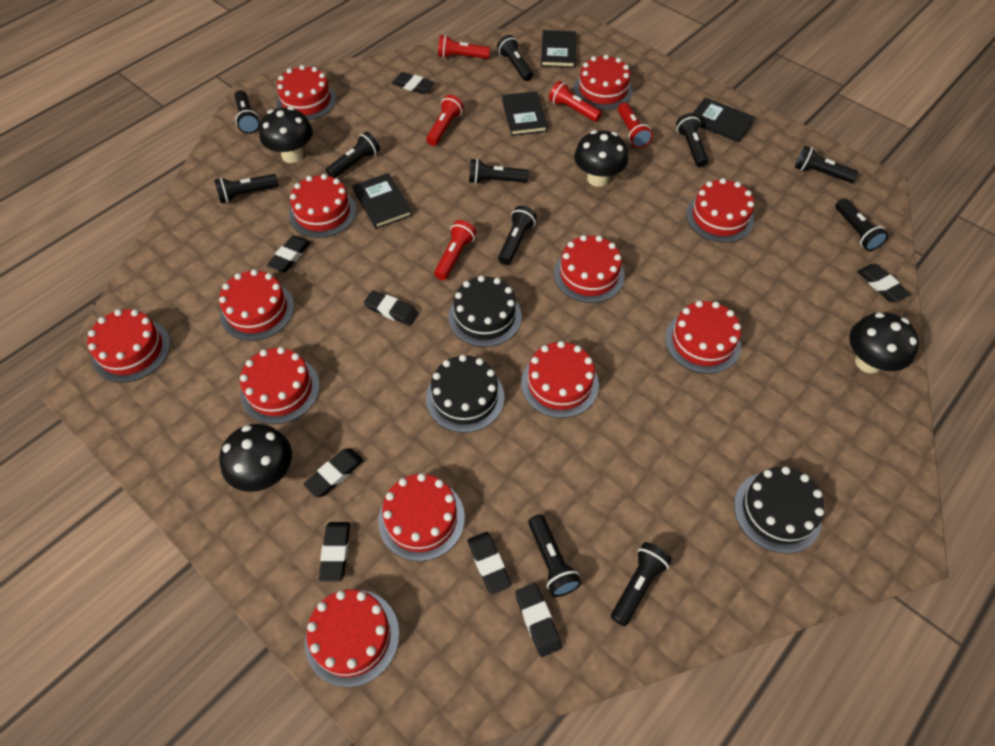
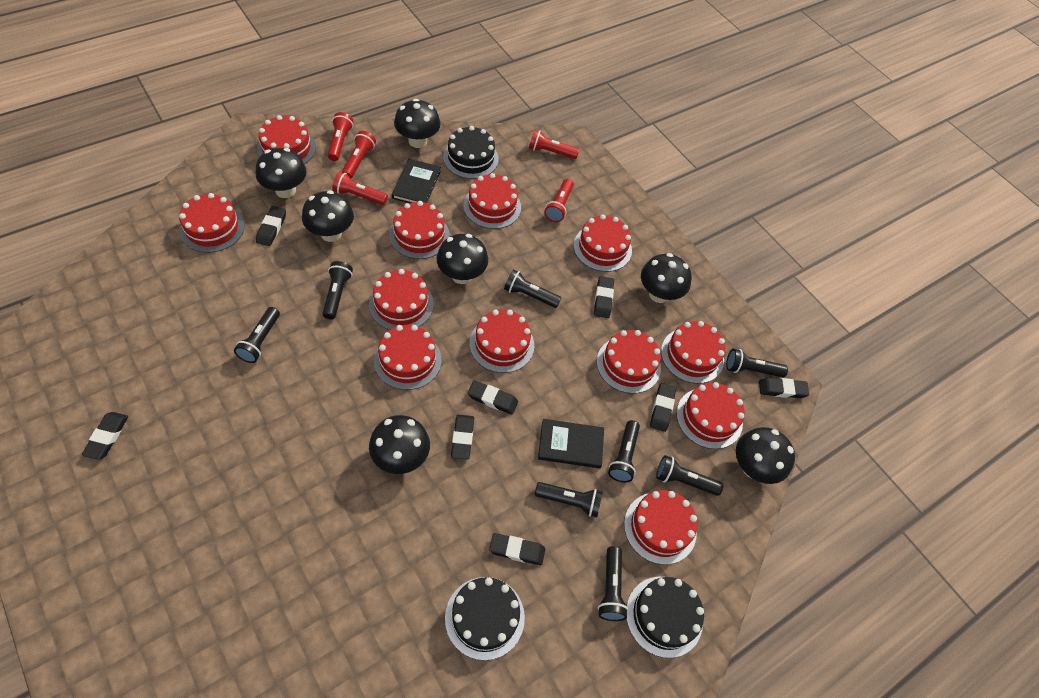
black book: 4 -> 2
black flashlight: 11 -> 8
black mushroom: 4 -> 7

